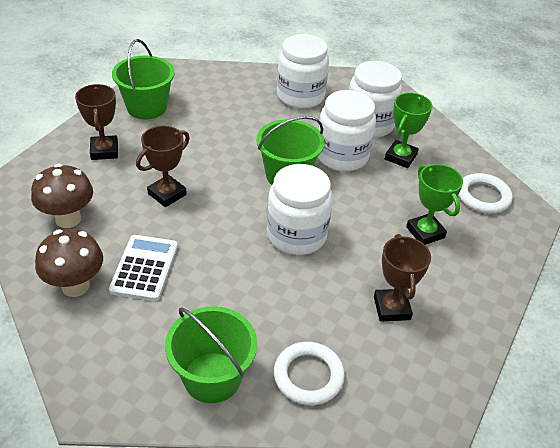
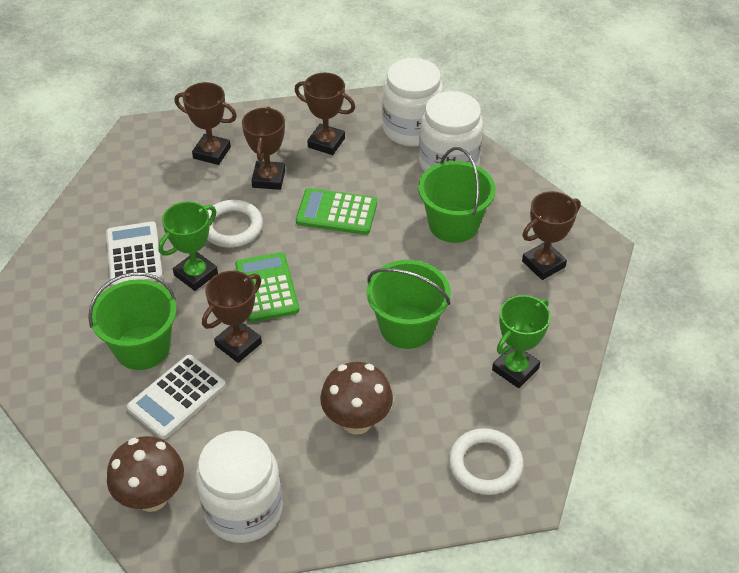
brown trophy: 3 -> 5
green calculator: 0 -> 2
white calculator: 1 -> 2
white jar: 4 -> 3

